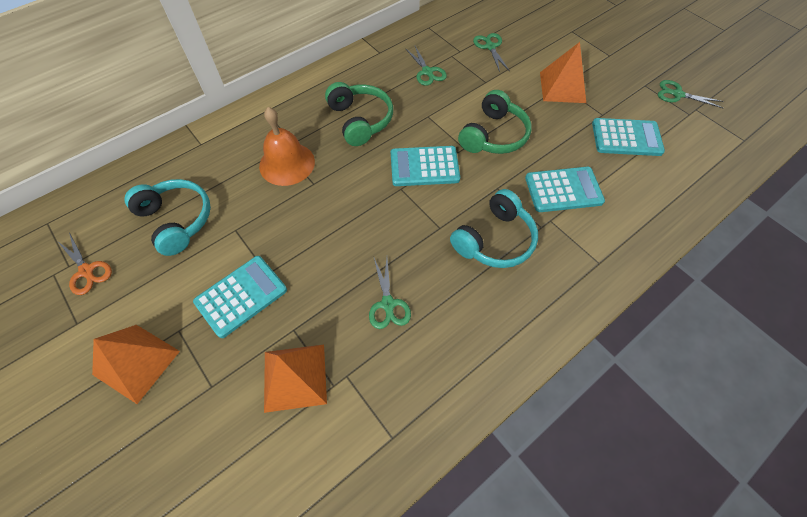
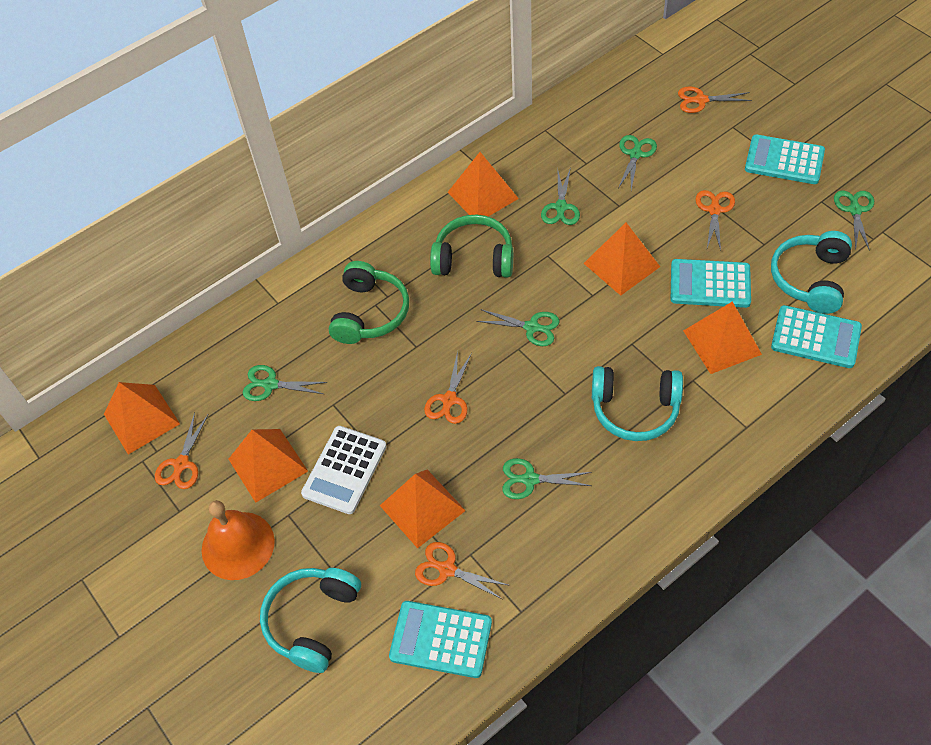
green scissors: 4 -> 6
orange pyramid: 3 -> 6
orange scissors: 1 -> 5
turquoise headphones: 2 -> 3
white calculator: 0 -> 1

